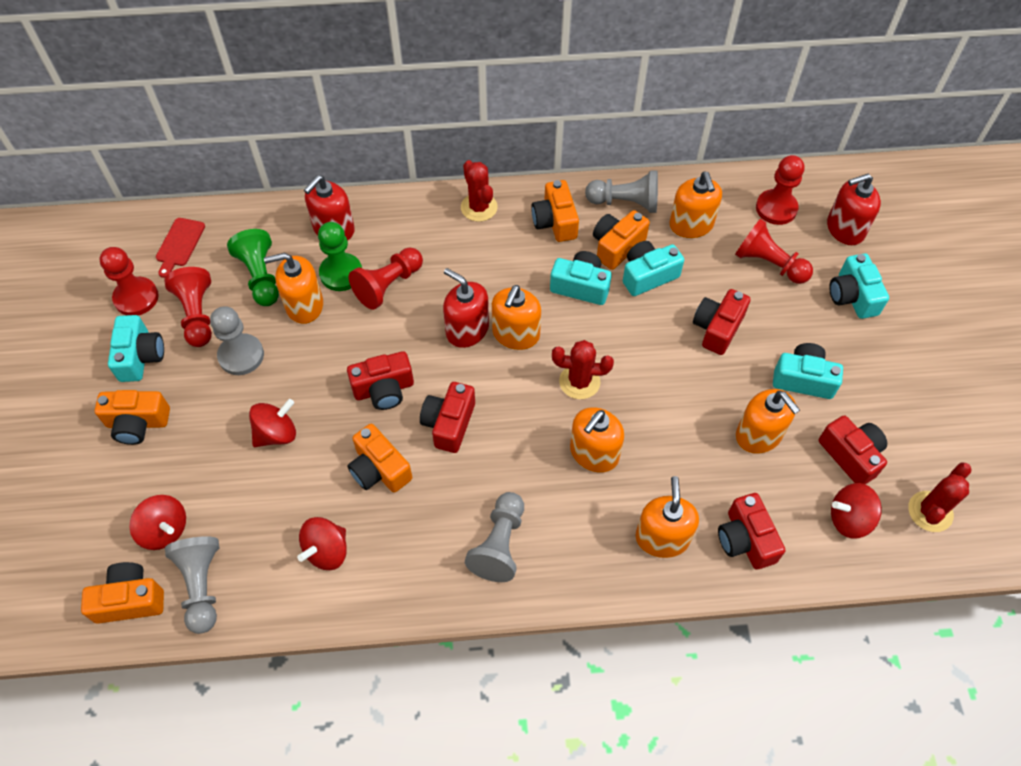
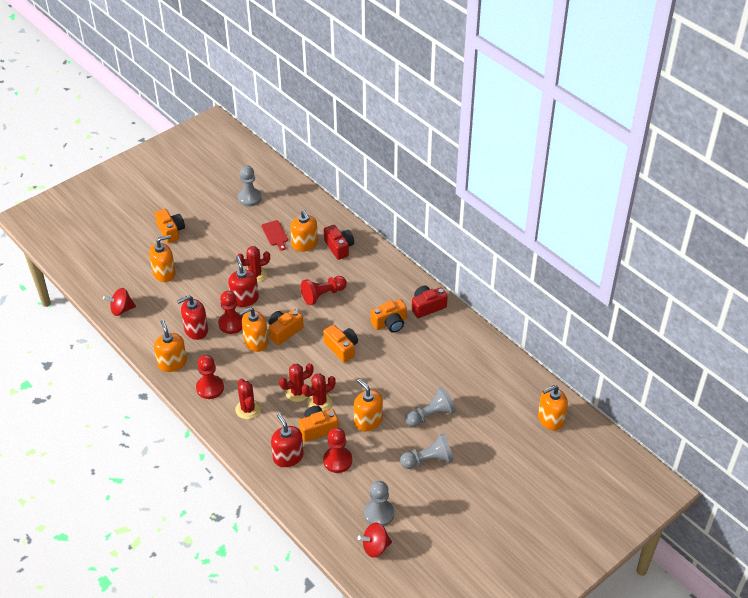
green pawn: 2 -> 0
red cactus: 3 -> 4
red camera: 5 -> 2
red pawn: 5 -> 4
red spinning top: 4 -> 2
turquoise camera: 5 -> 0

